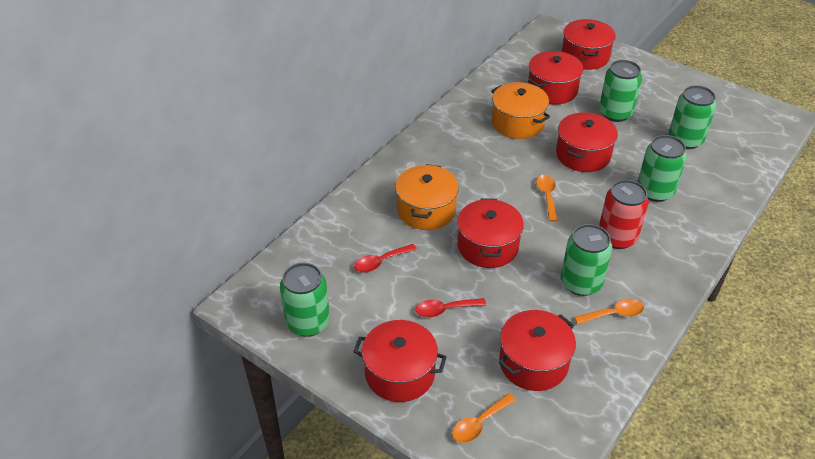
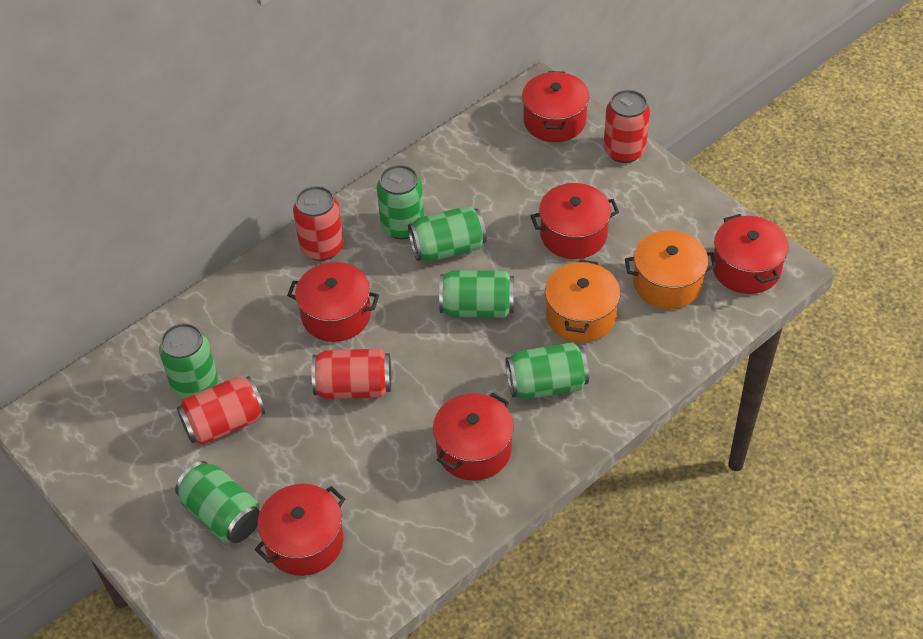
green can: 5 -> 6
orange spoon: 3 -> 0
red can: 1 -> 4
red spoon: 2 -> 0

